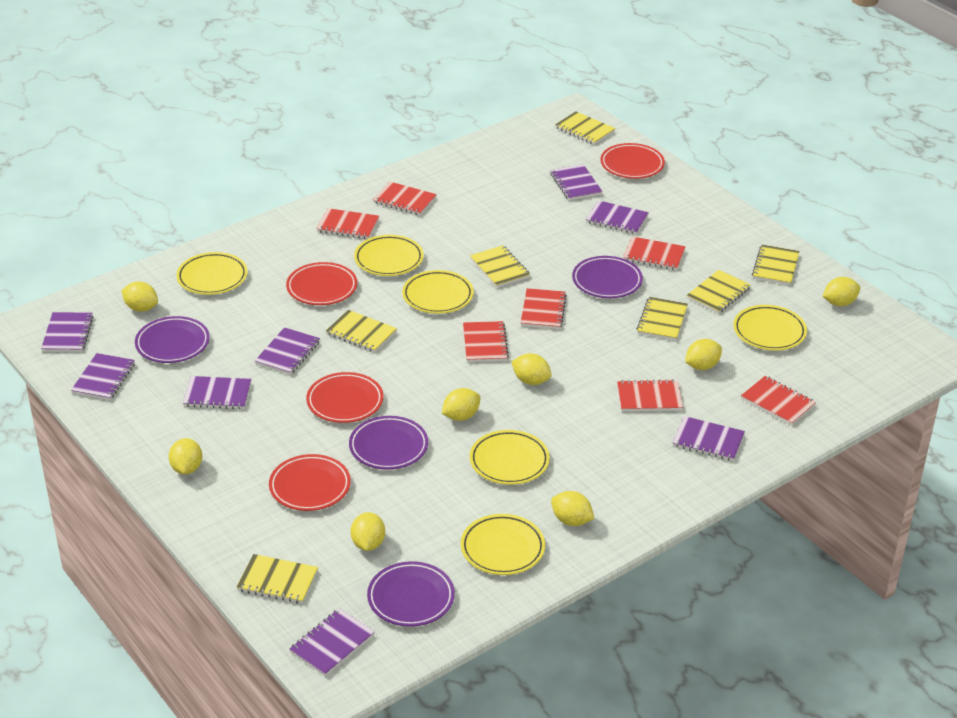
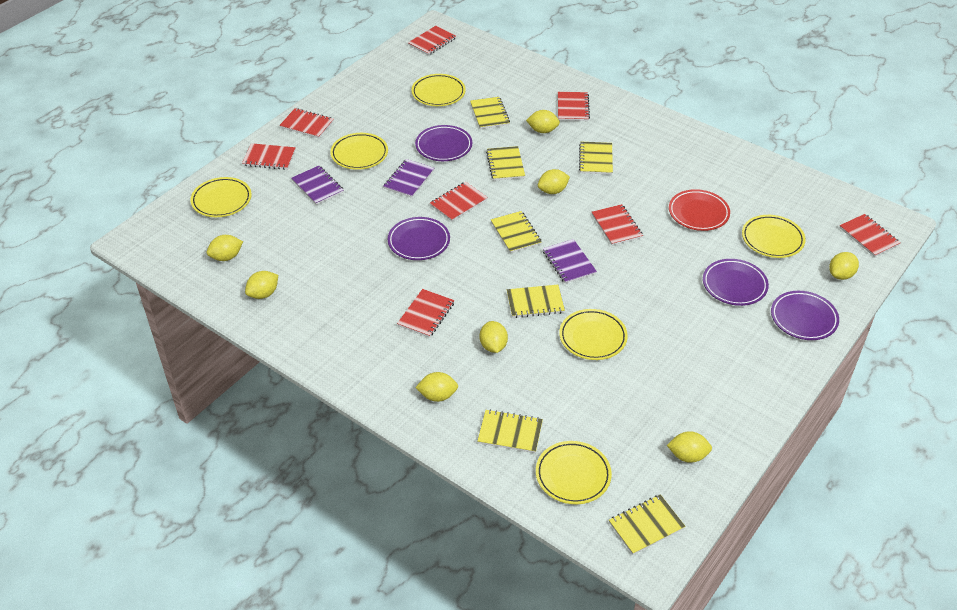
purple notebook: 8 -> 3
red notebook: 7 -> 8
red plate: 4 -> 1

